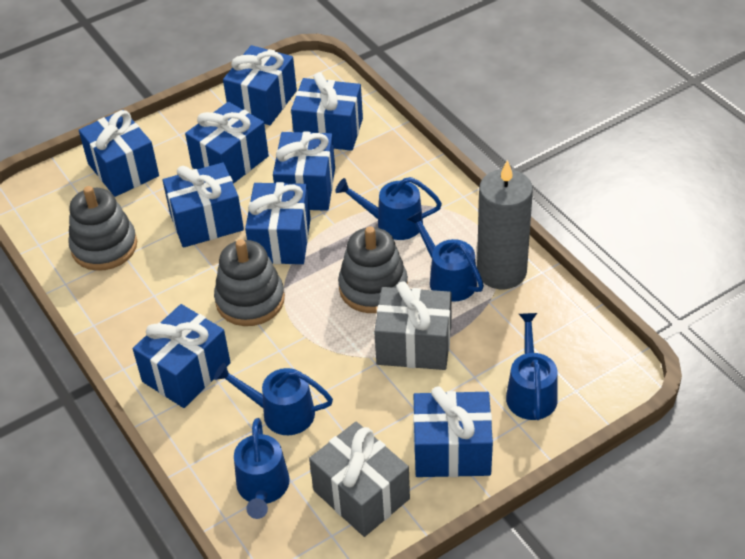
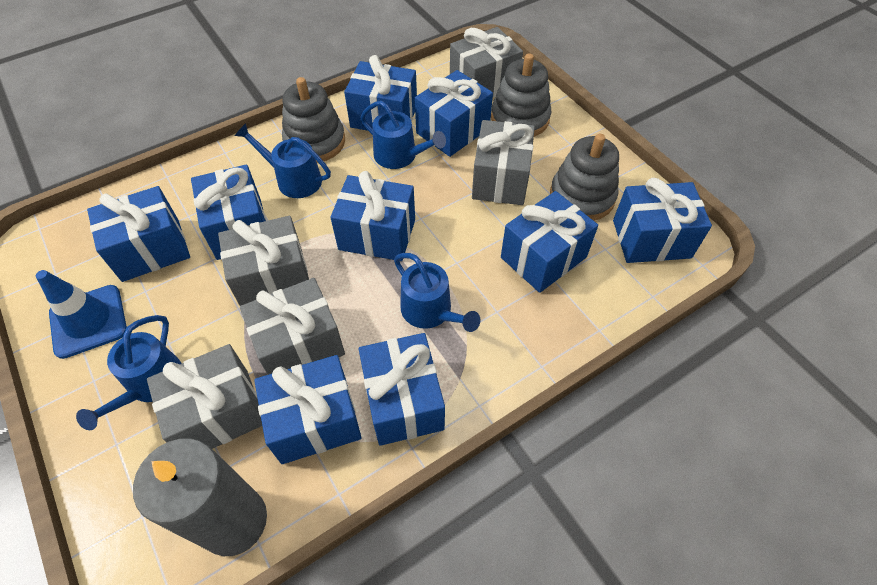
blue traffic cone: 0 -> 1
blue watering can: 5 -> 4
grey gift: 2 -> 5

